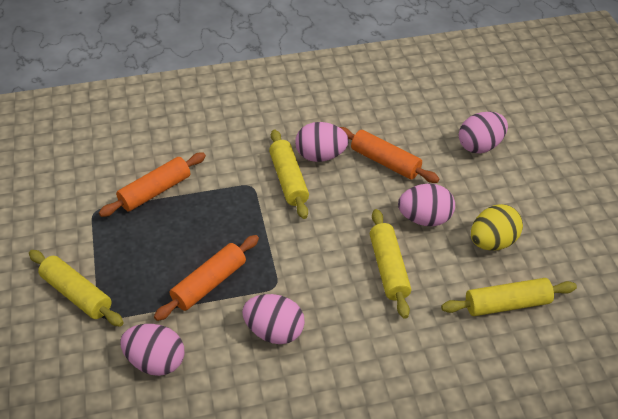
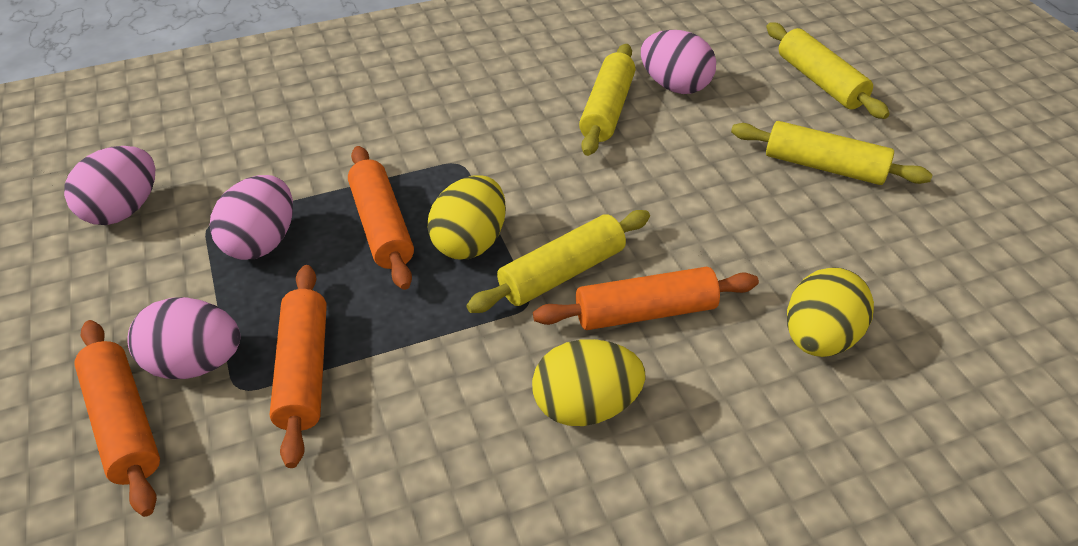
orange rolling pin: 3 -> 4
pink egg: 5 -> 4
yellow egg: 1 -> 3

